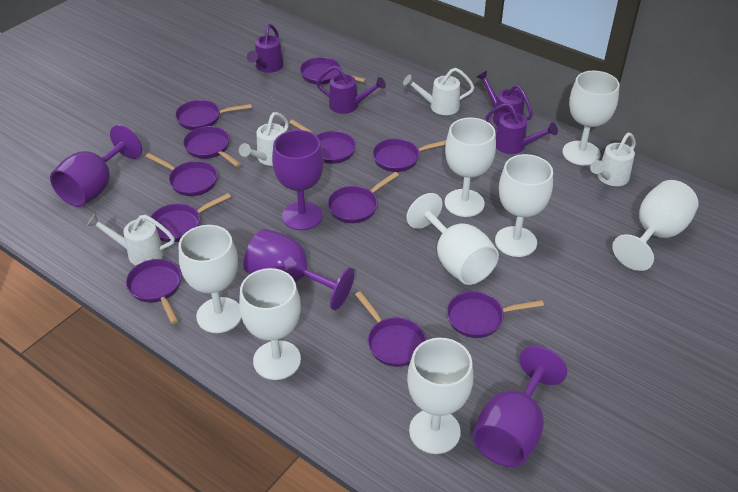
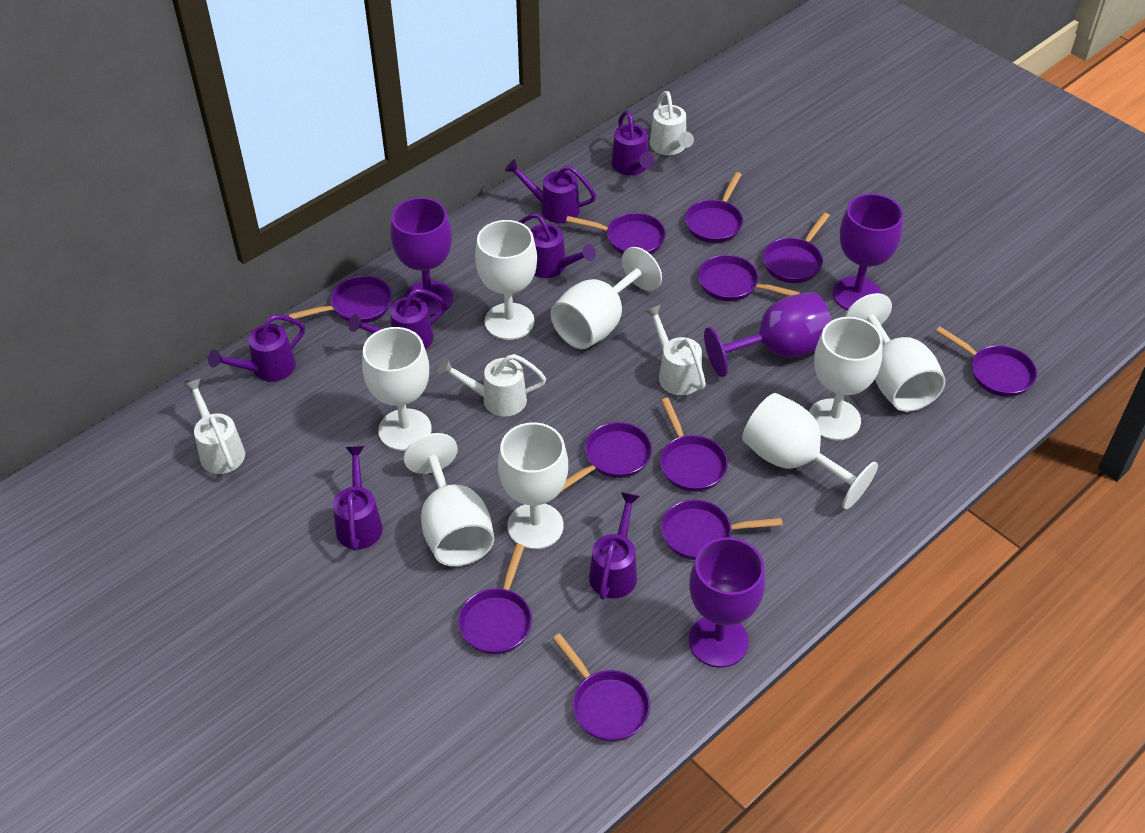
purple watering can: 4 -> 7

